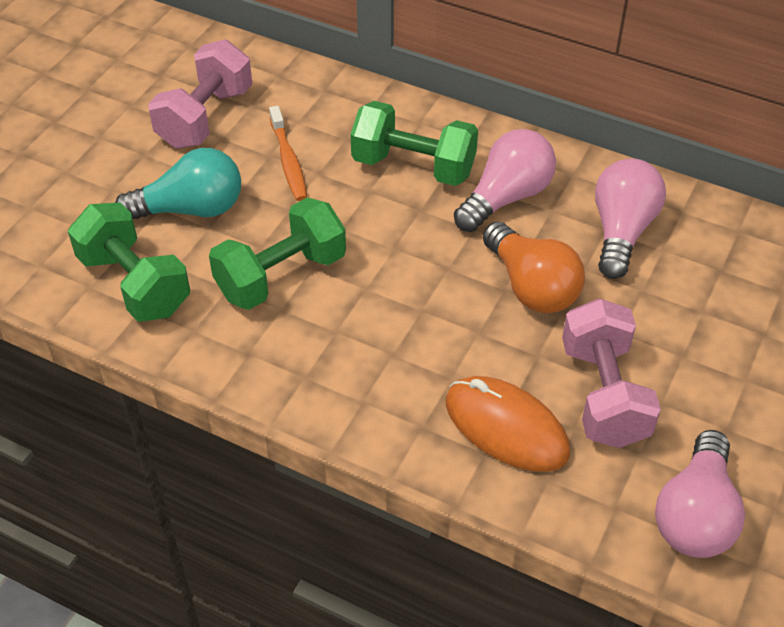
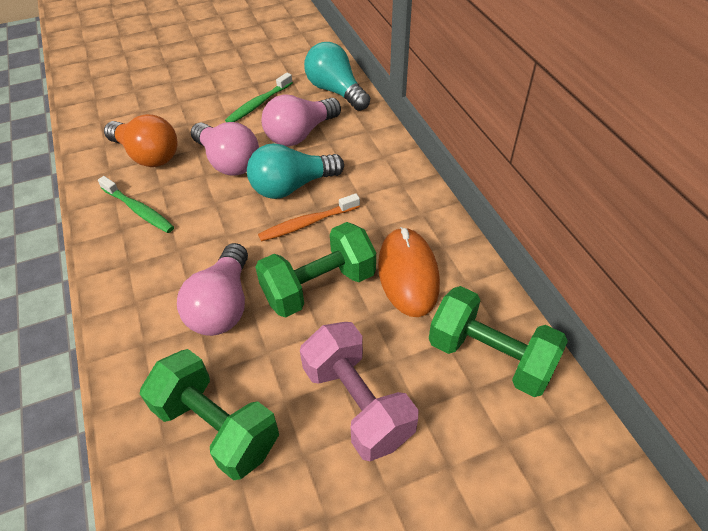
green toothbrush: 0 -> 2
pink dumbbell: 2 -> 1
turquoise light bulb: 1 -> 2

